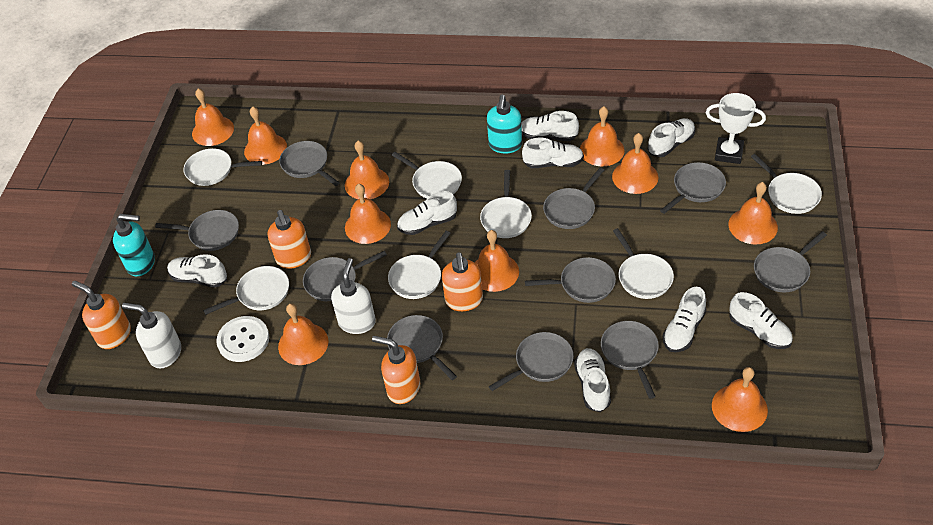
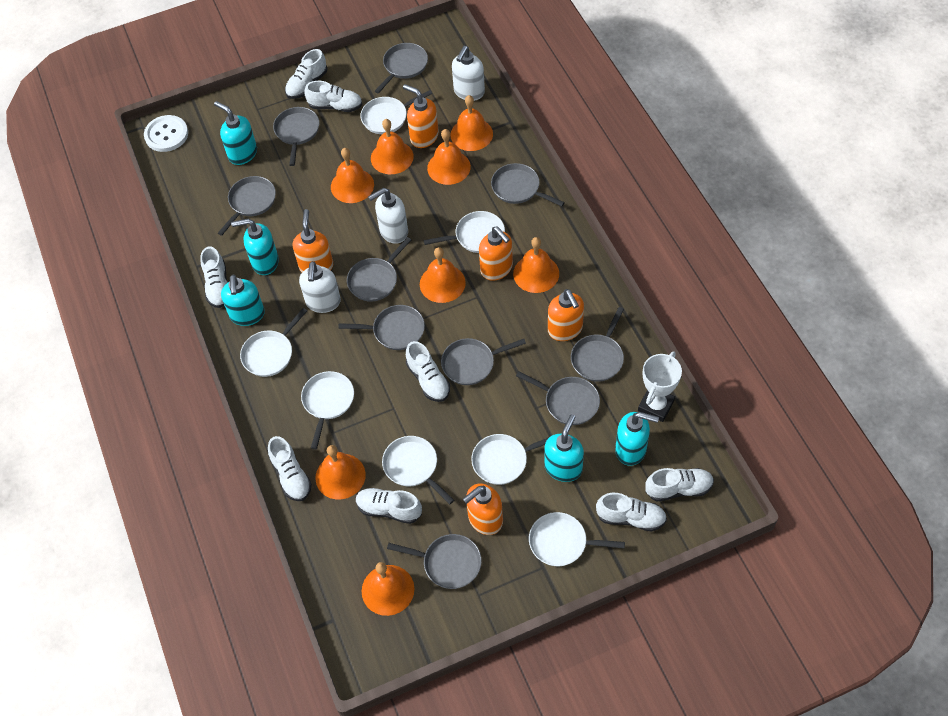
orange bell: 10 -> 8
orange soap dispenser: 4 -> 5
turquoise soap dispenser: 2 -> 5
white soap dispenser: 2 -> 3

